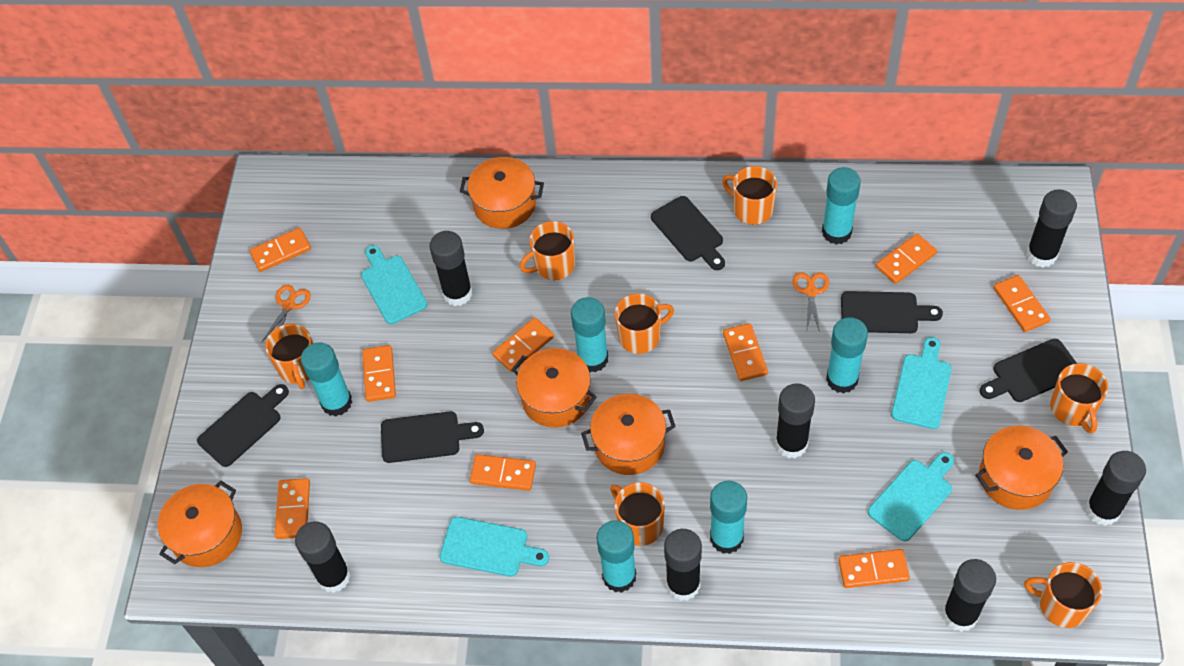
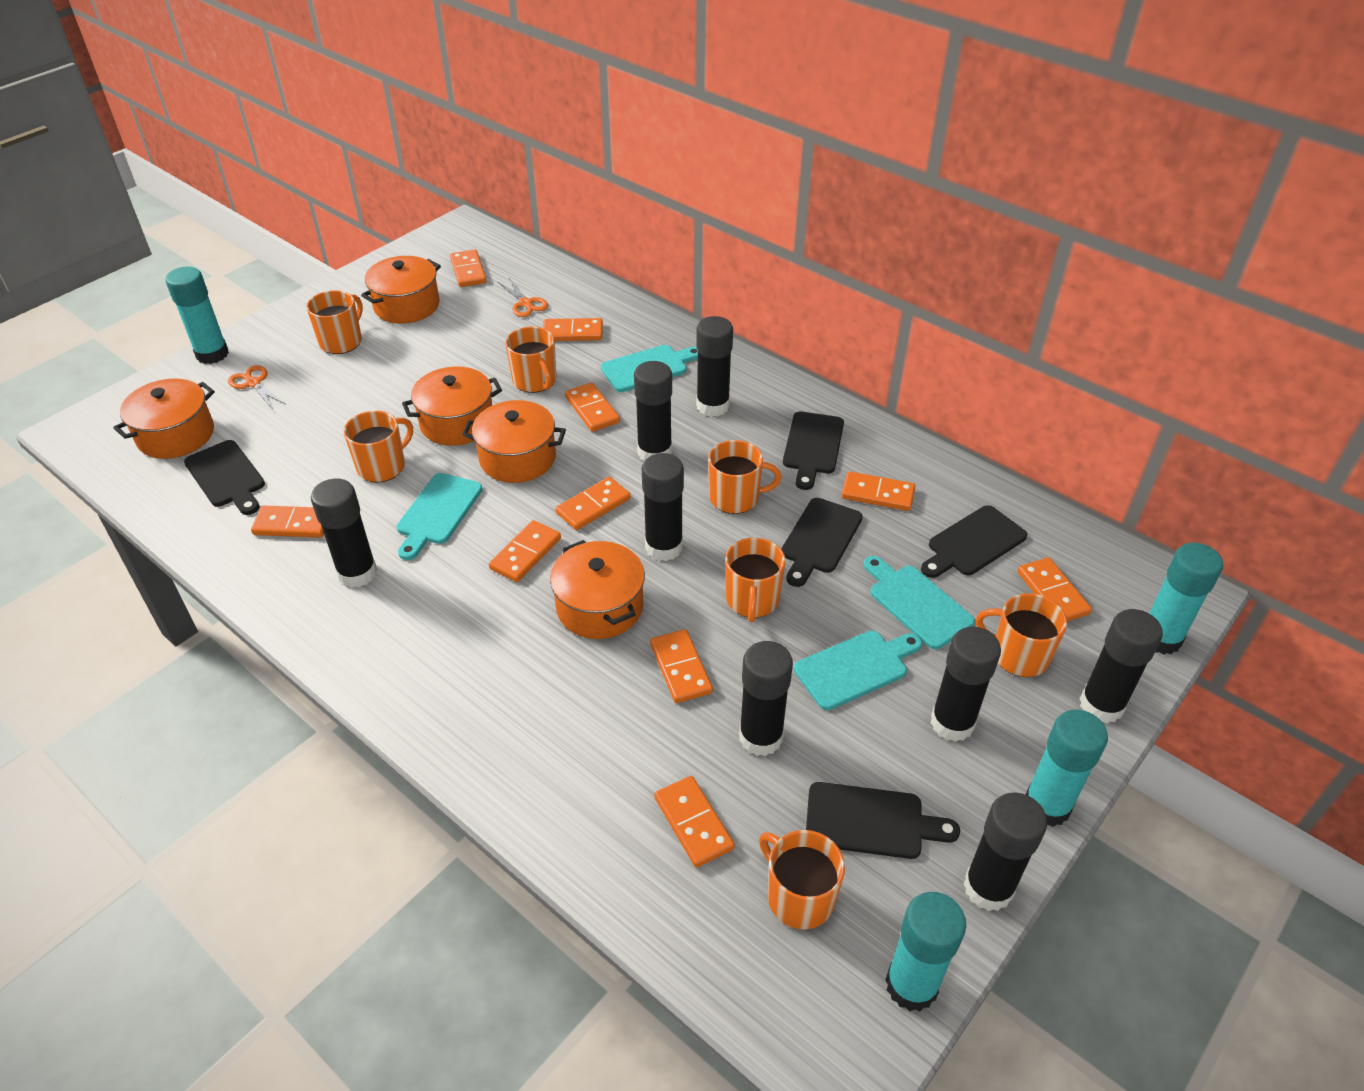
black glue stick: 7 -> 8
orange domino: 9 -> 10
turquoise glue stick: 6 -> 4

